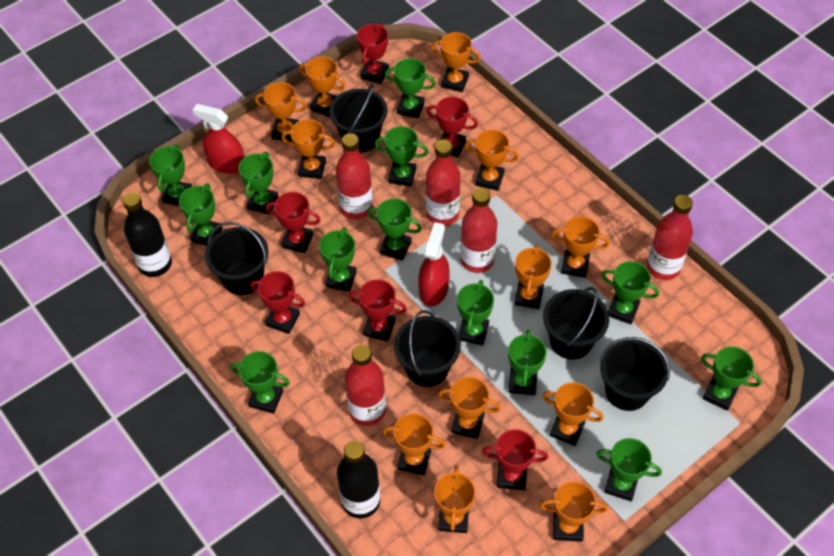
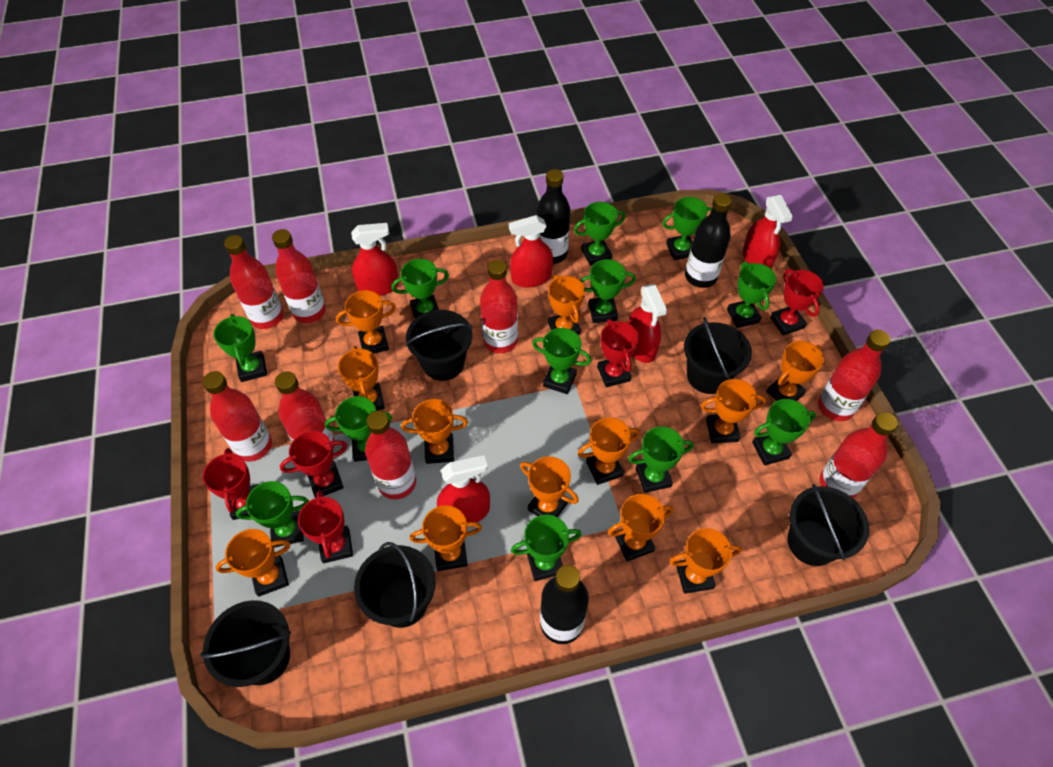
black bottle: 2 -> 3
green trophy: 13 -> 12
red bottle: 5 -> 8
red spray bottle: 2 -> 5
red trophy: 6 -> 5

